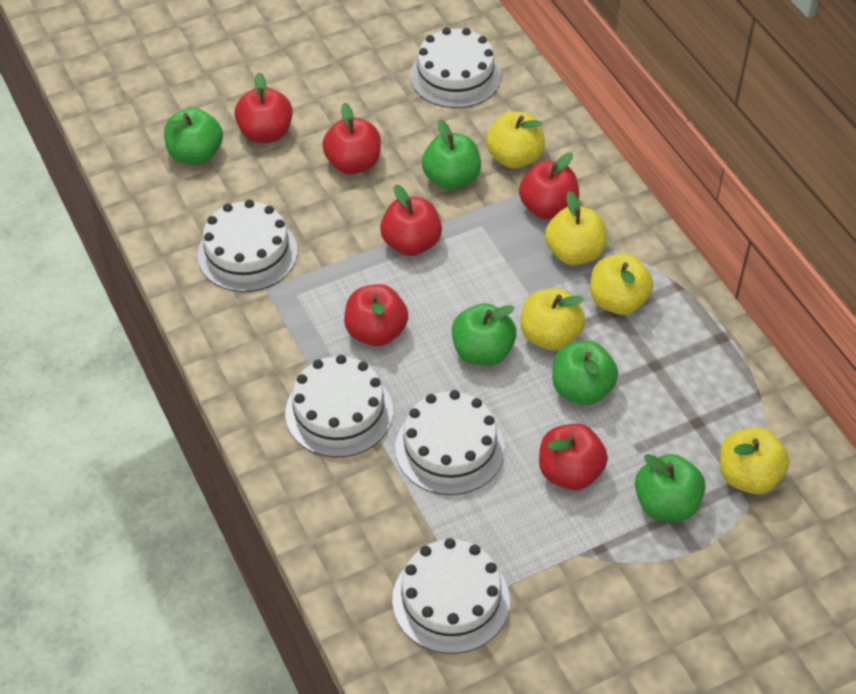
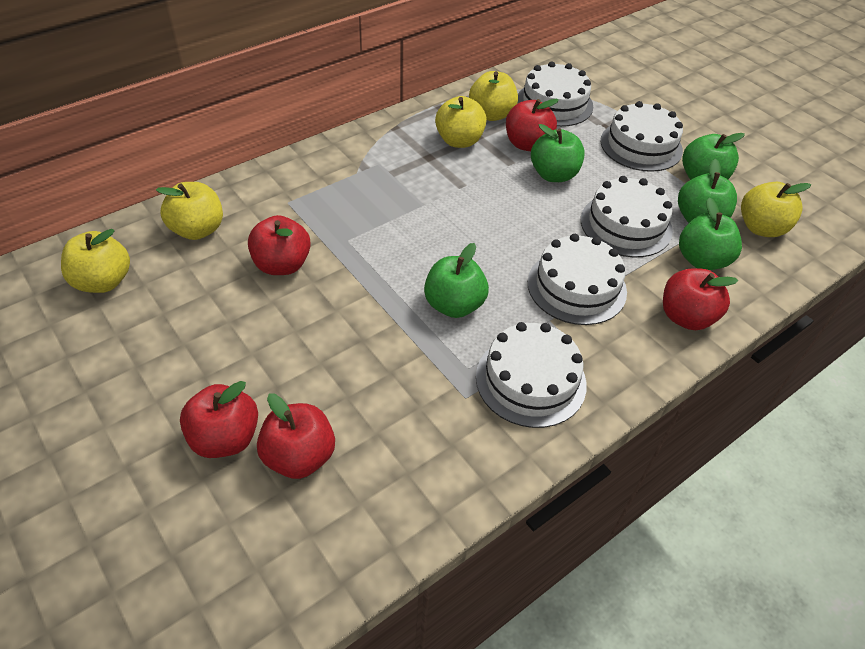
red apple: 6 -> 5

